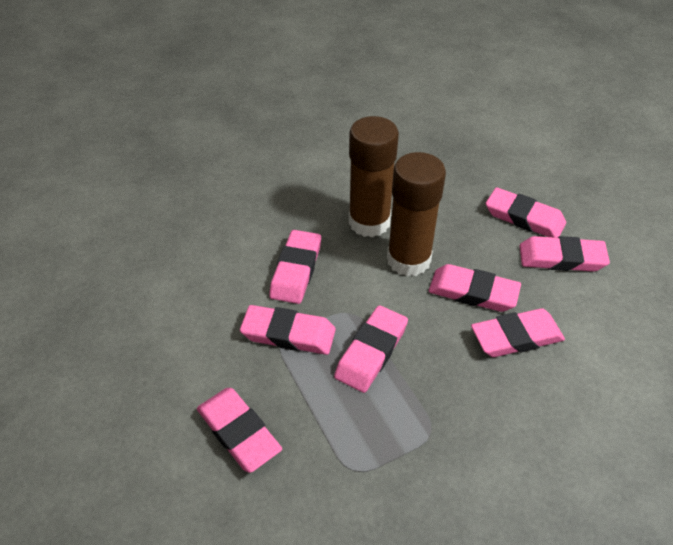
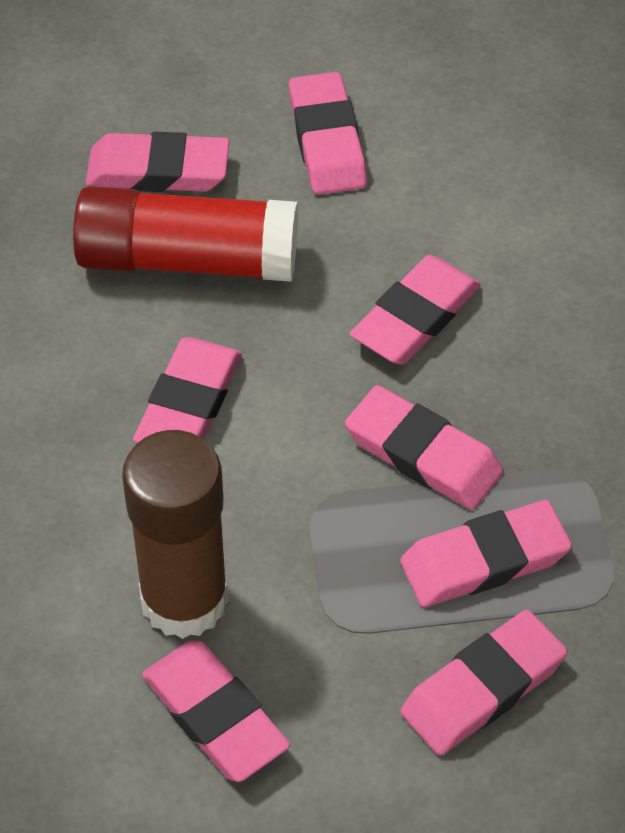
brown glue stick: 2 -> 1
red glue stick: 0 -> 1

